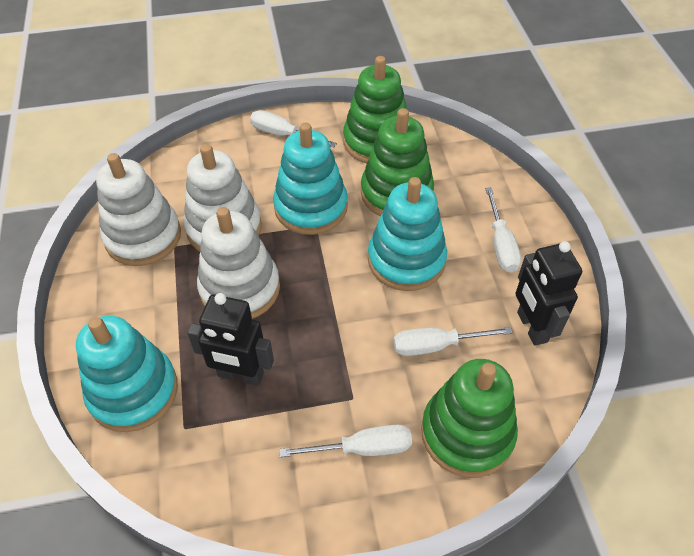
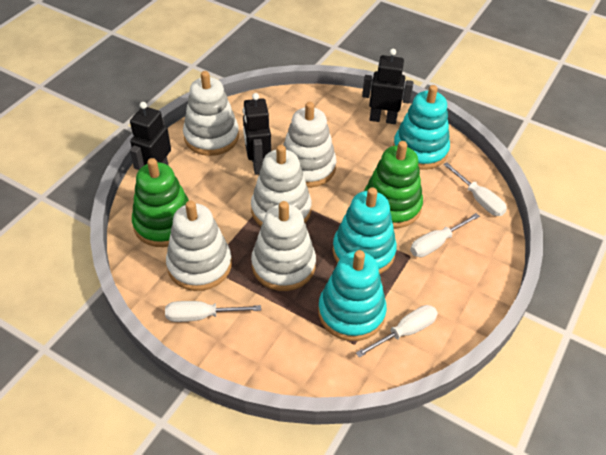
black robot: 2 -> 3
green stacking toy: 3 -> 2
white stacking toy: 3 -> 5

